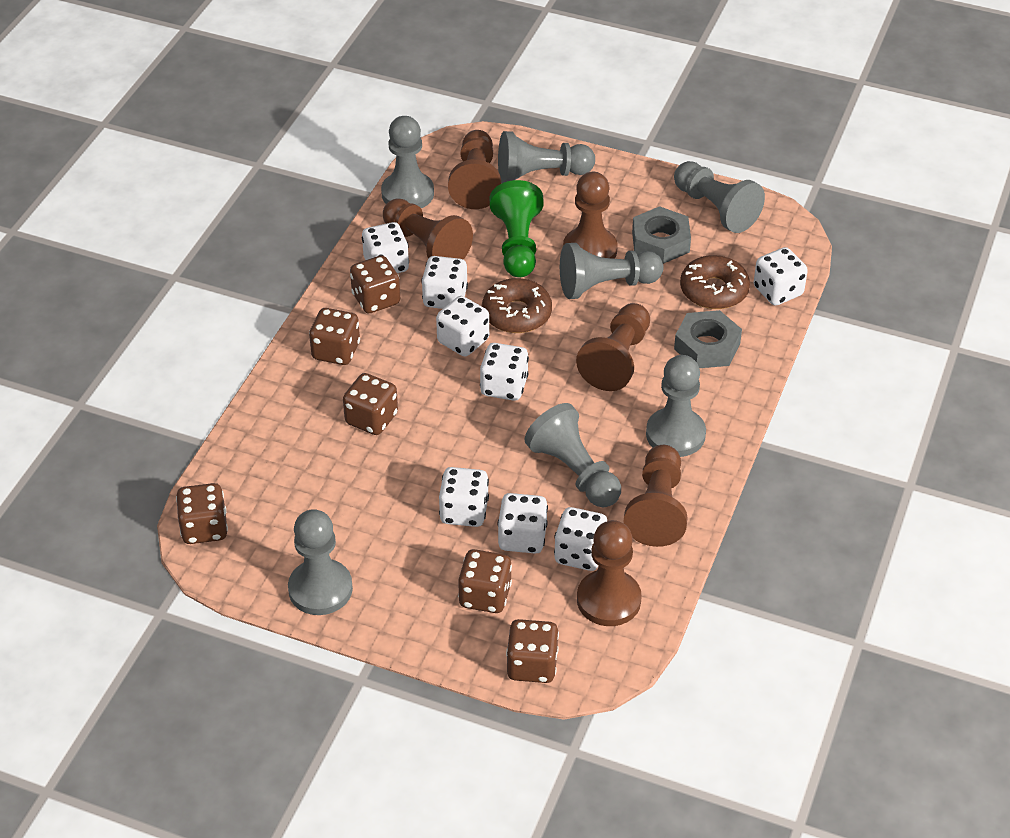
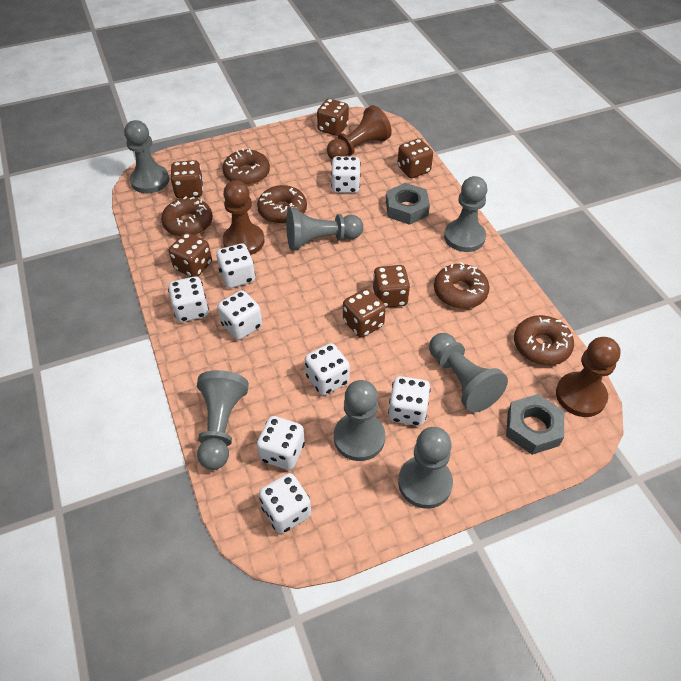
brown donut: 2 -> 5
brown pawn: 6 -> 3
green pawn: 1 -> 0

